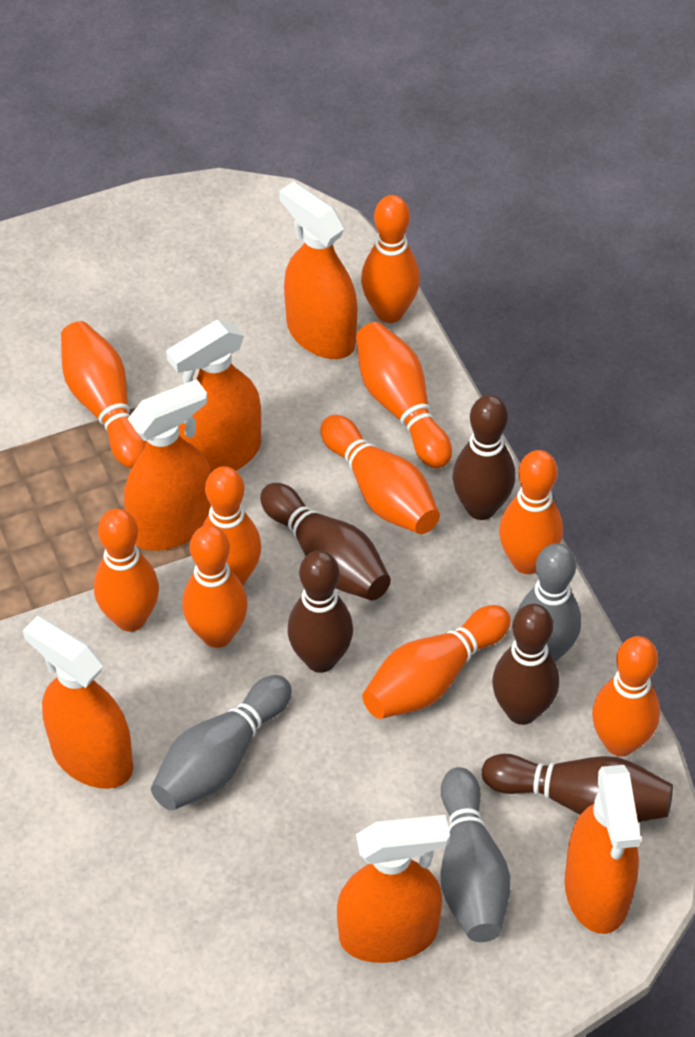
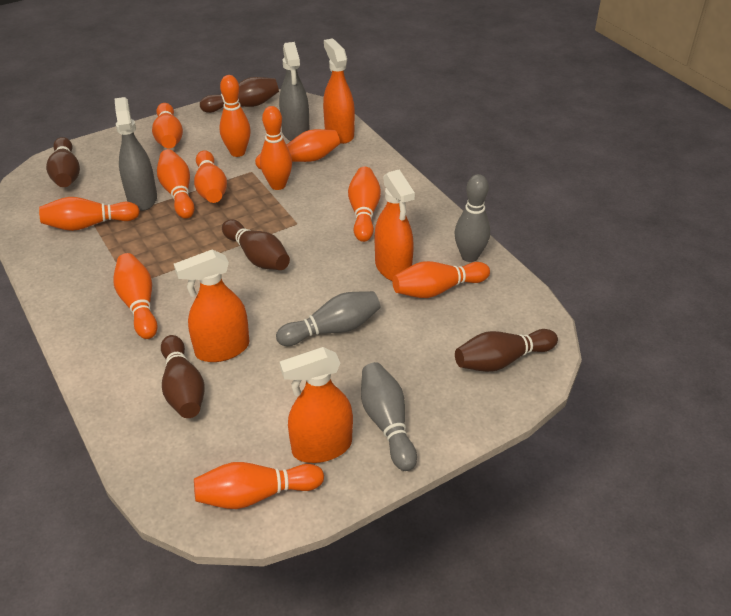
grey spray bottle: 0 -> 2
orange bowling pin: 10 -> 11
orange spray bottle: 6 -> 4

